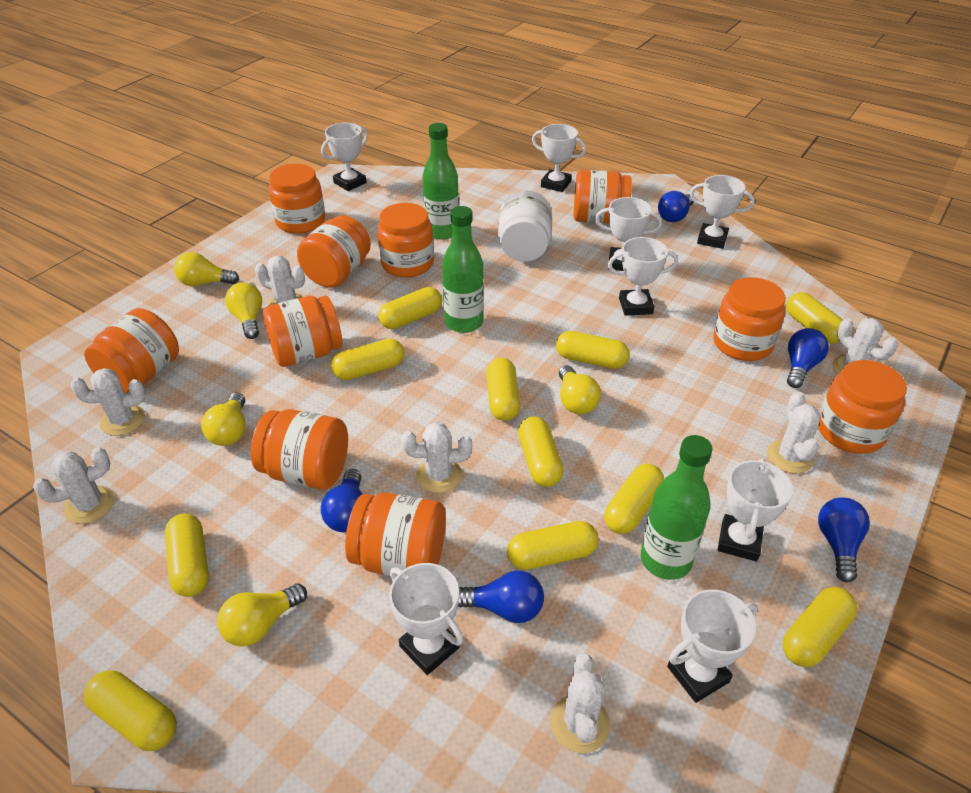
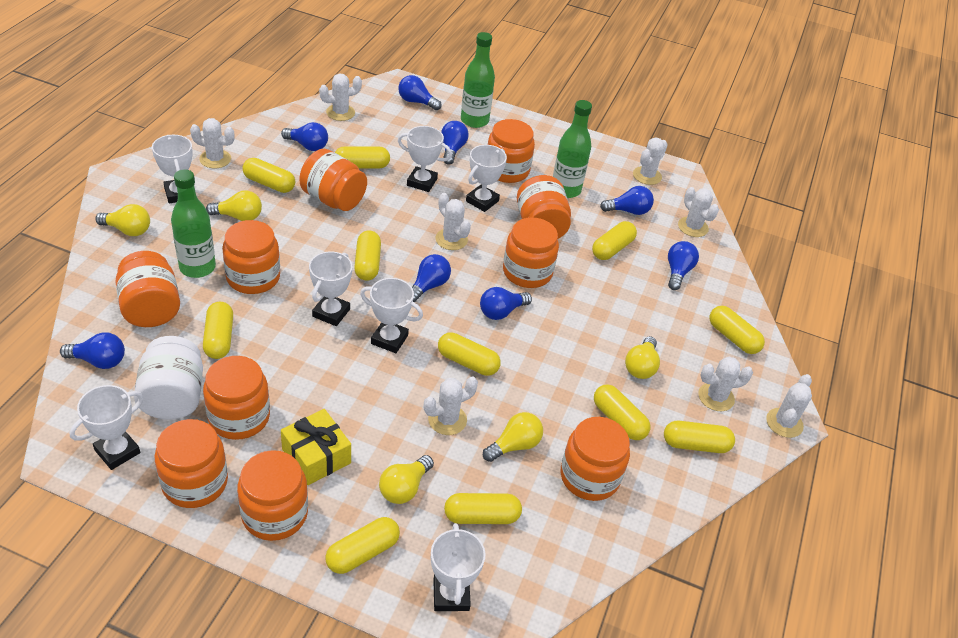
blue light bulb: 5 -> 8
white cactus: 7 -> 8
white trophy: 8 -> 7
yellow gift: 0 -> 1

